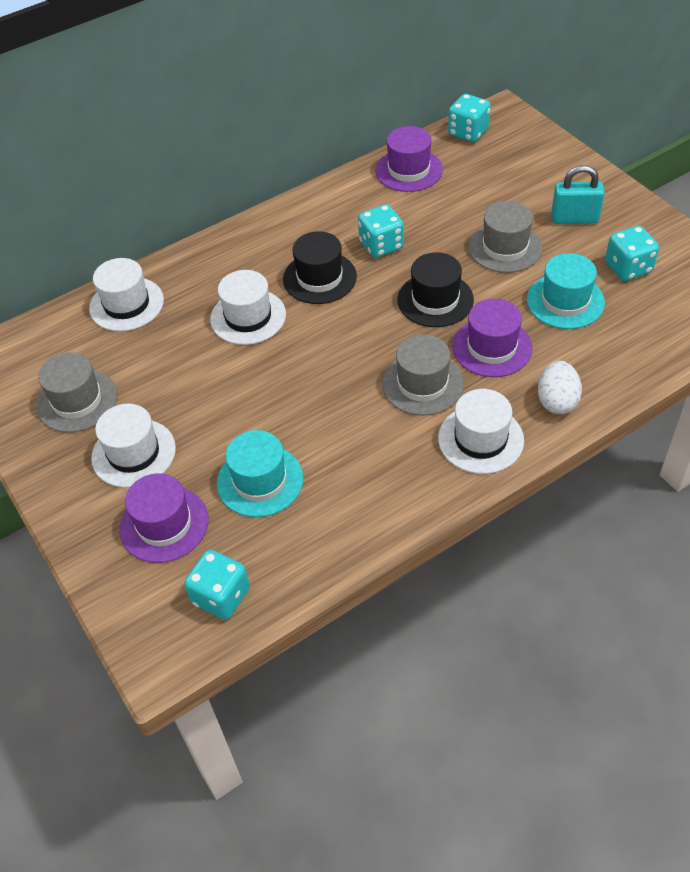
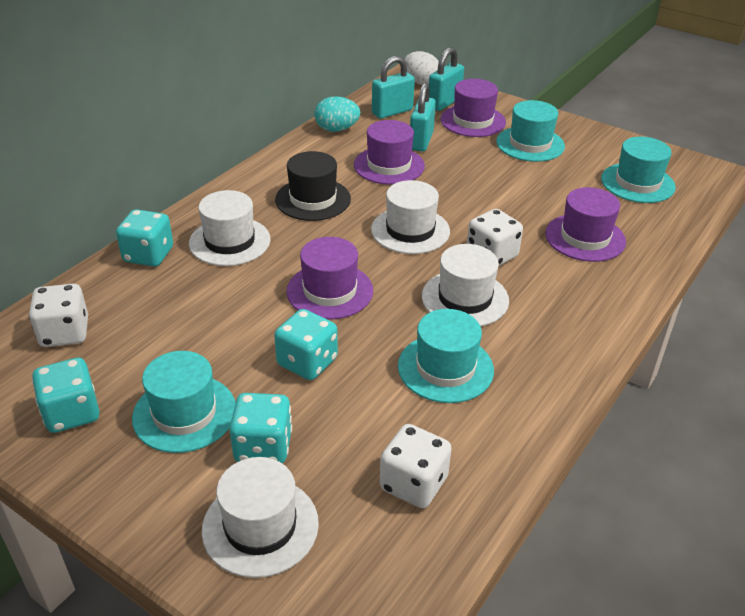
black hat: 2 -> 1
grey hat: 3 -> 0
purple hat: 3 -> 4
turquoise egg: 0 -> 1
turquoise hat: 2 -> 4
turquoise padlock: 1 -> 3
white dice: 0 -> 3

